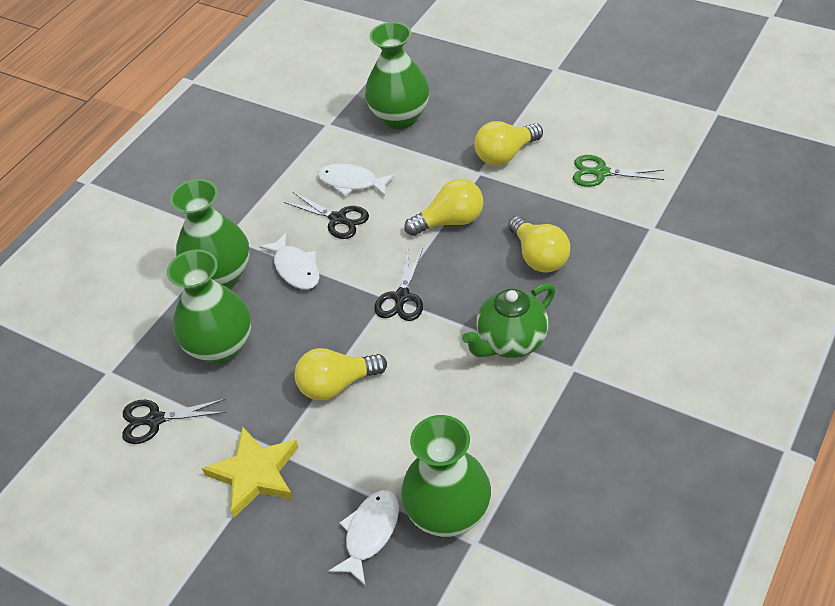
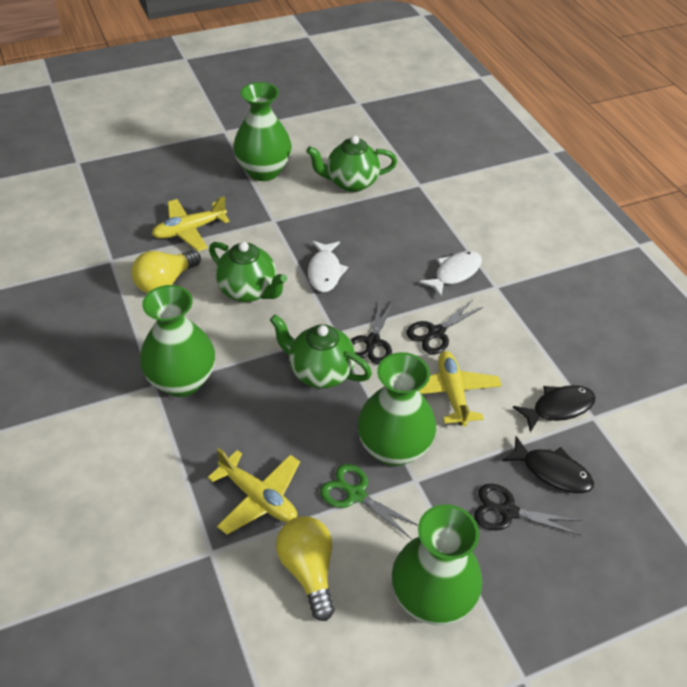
black fish: 0 -> 2
green teapot: 1 -> 3
white fish: 3 -> 2
yellow light bulb: 4 -> 2
yellow plane: 0 -> 3
yellow star: 1 -> 0

